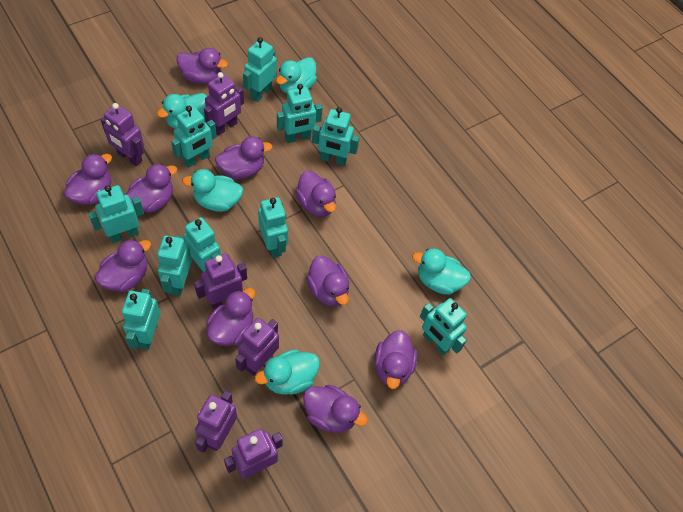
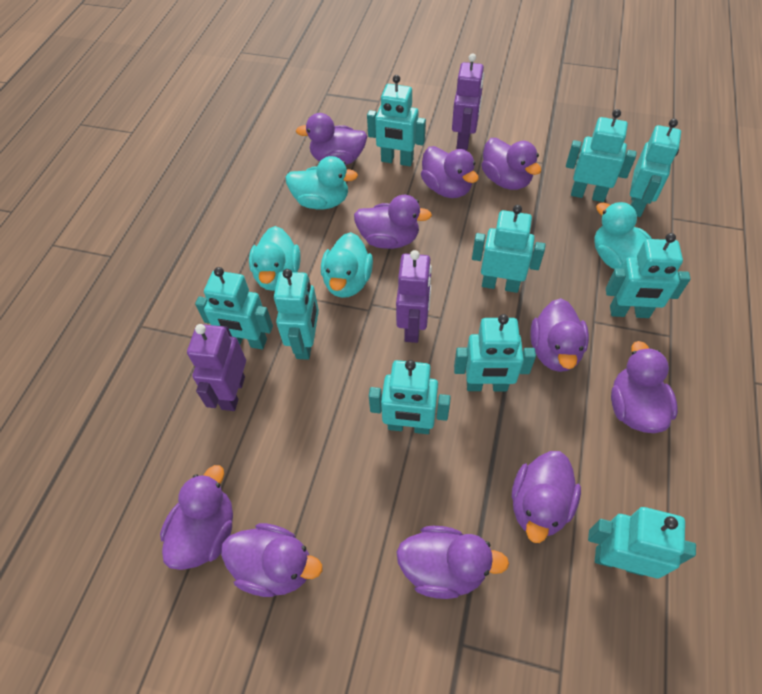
purple robot: 6 -> 3
turquoise duck: 5 -> 4

